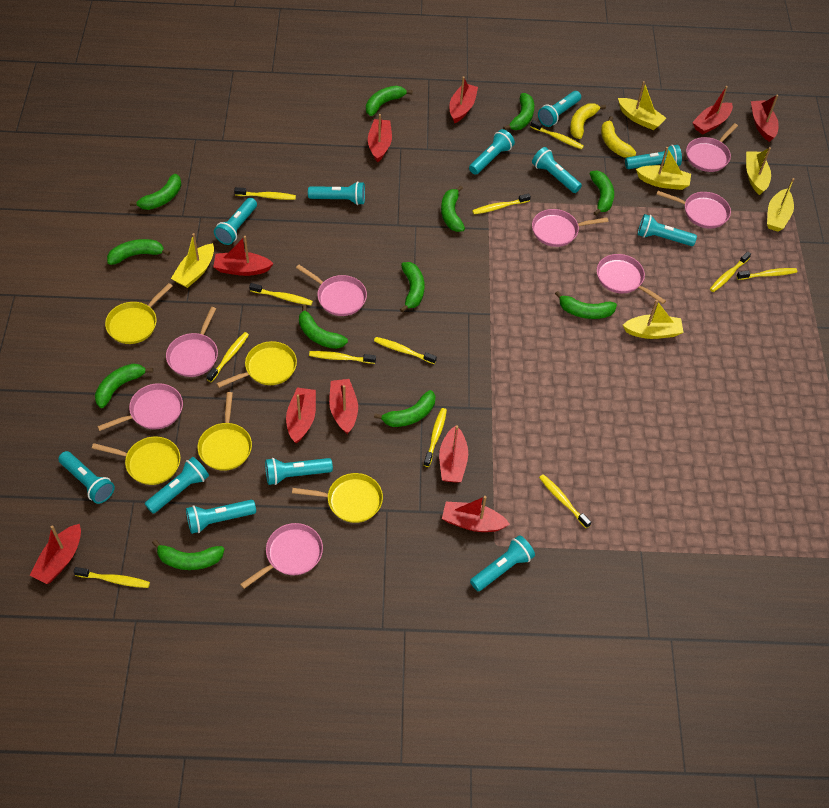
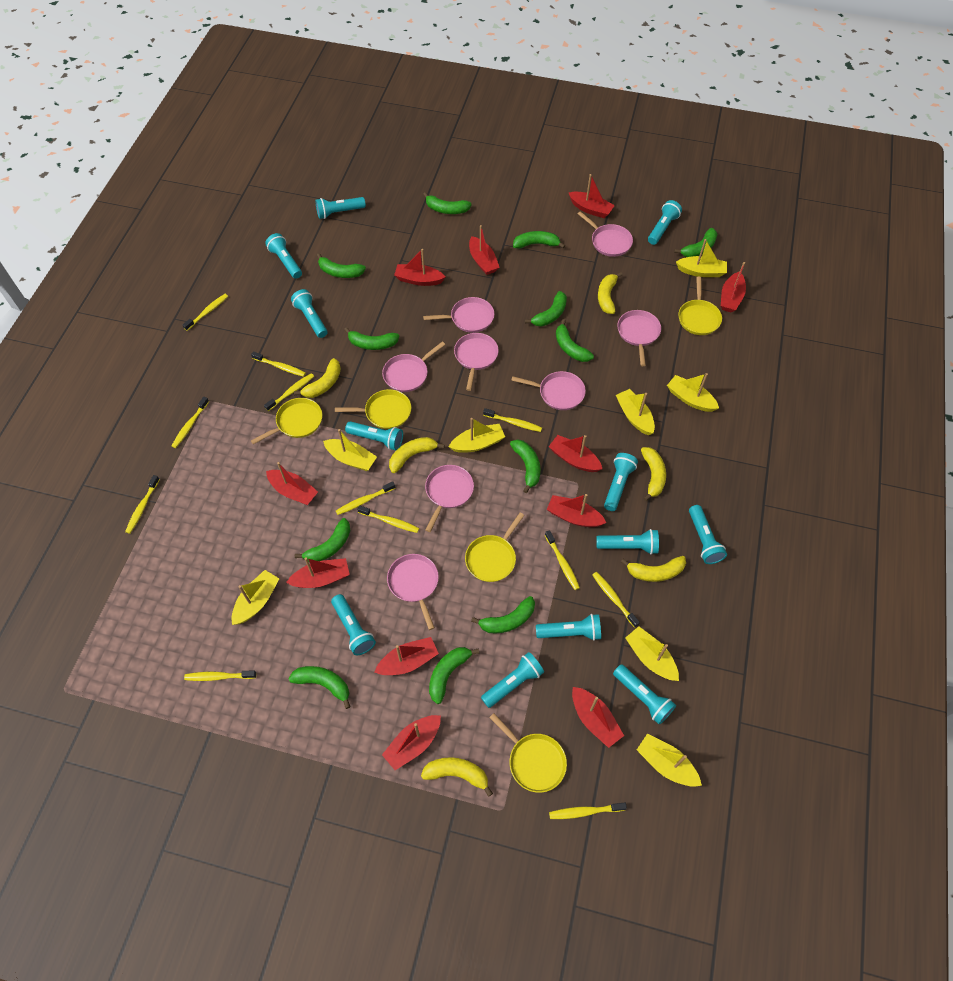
red boat: 10 -> 11
yellow banana: 2 -> 6
yellow boat: 6 -> 8

